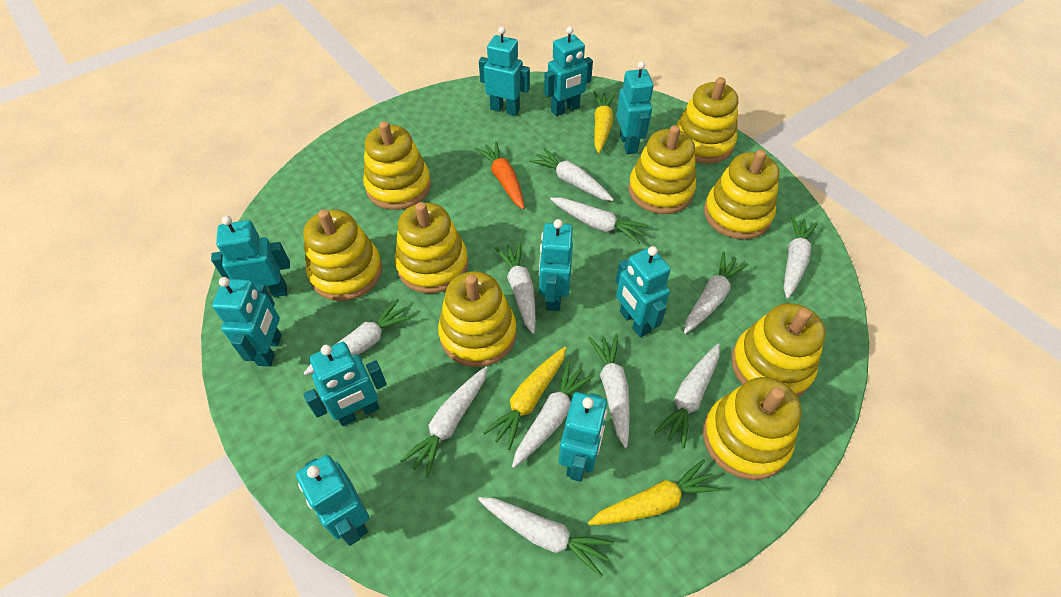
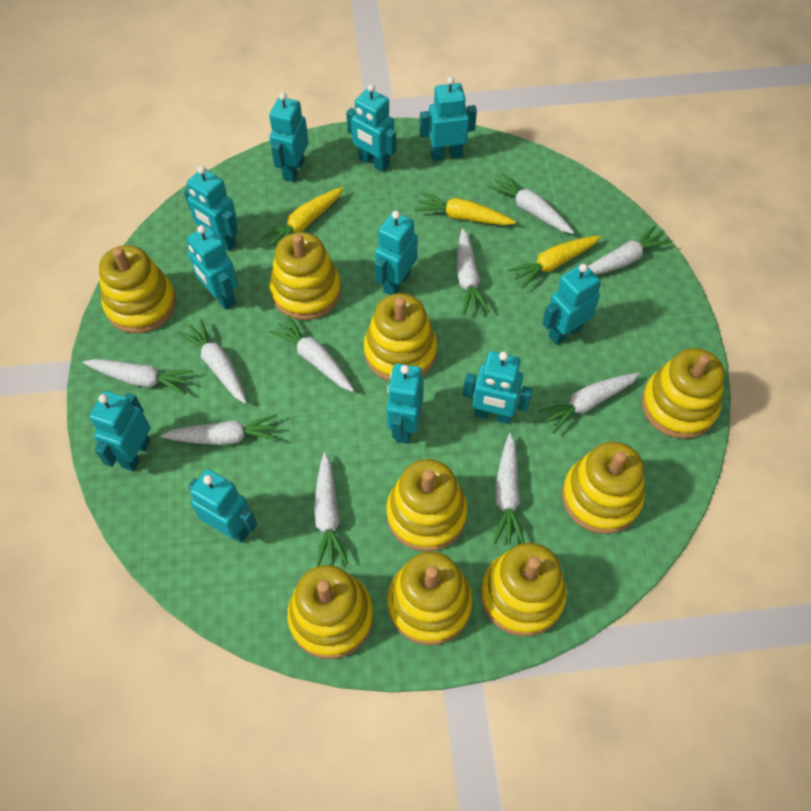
orange carrot: 1 -> 0
turquoise robot: 10 -> 11
white carrot: 11 -> 10

